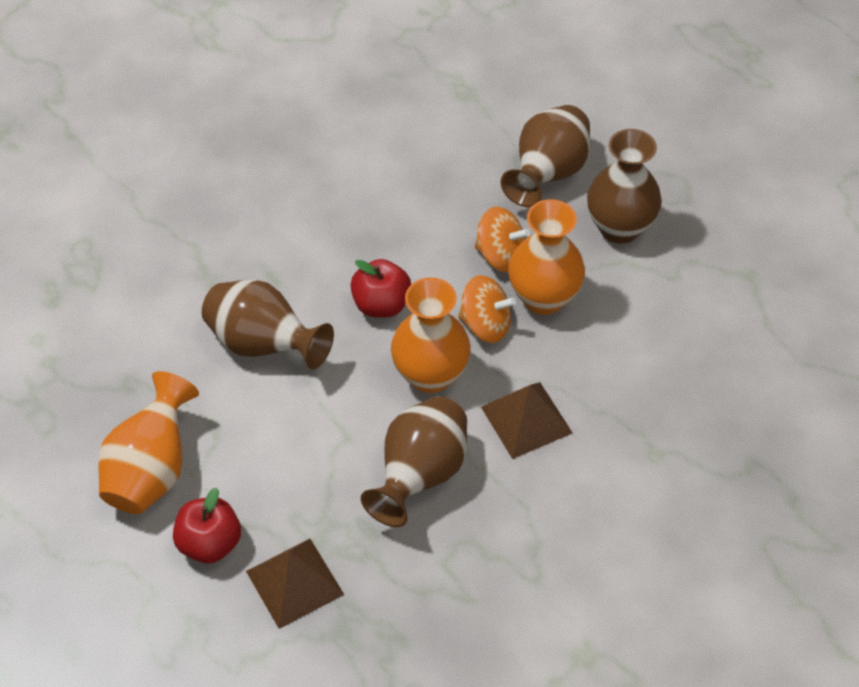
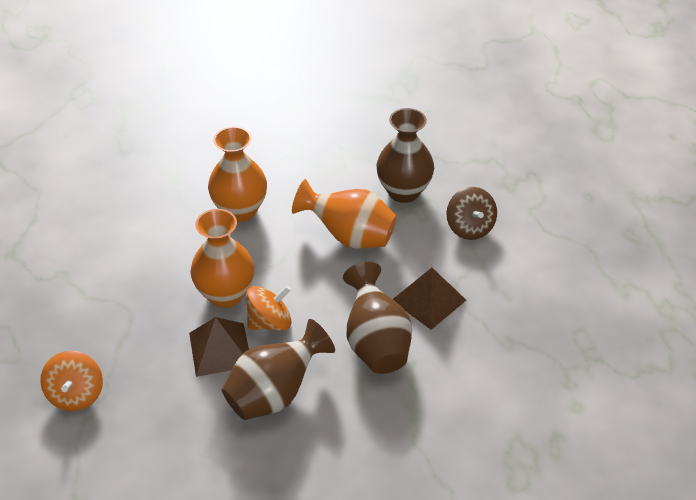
brown spinning top: 0 -> 1
brown vase: 4 -> 3
red apple: 2 -> 0

